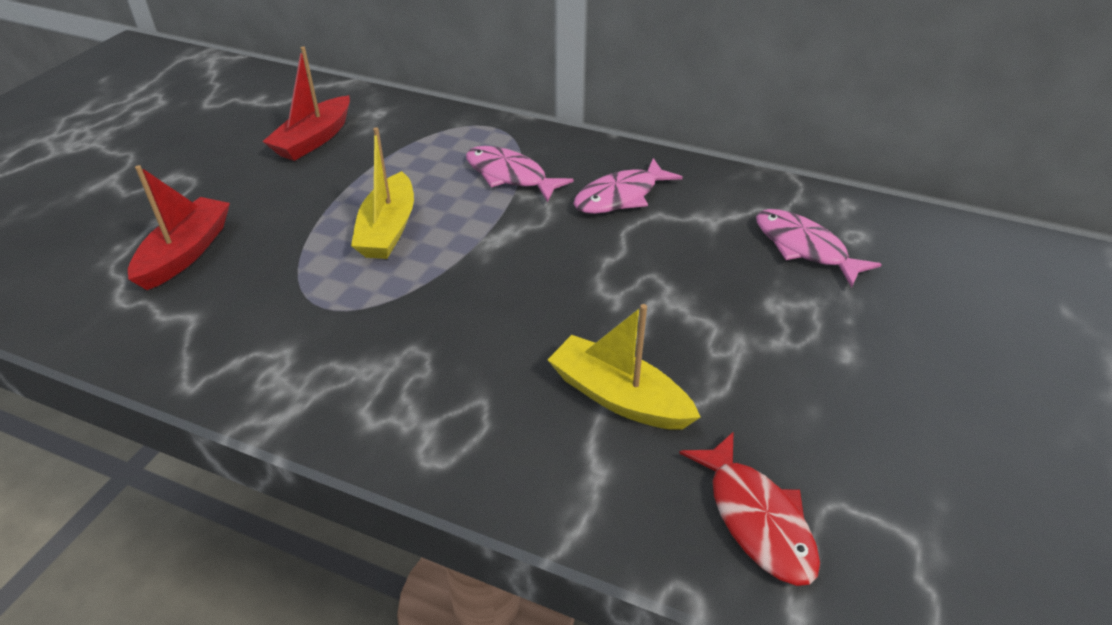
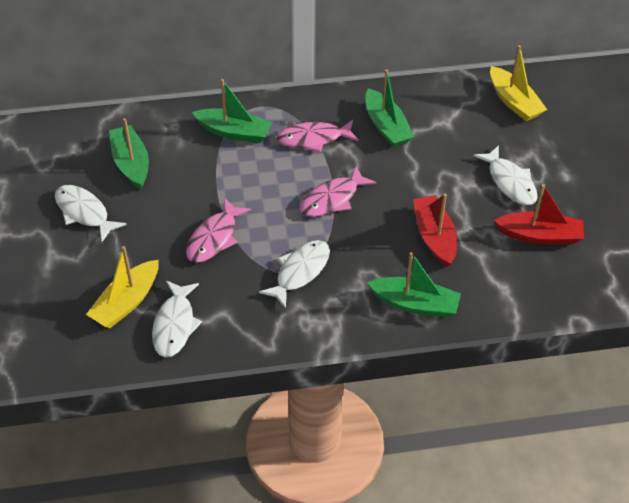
green boat: 0 -> 4
red fish: 1 -> 0
white fish: 0 -> 4

